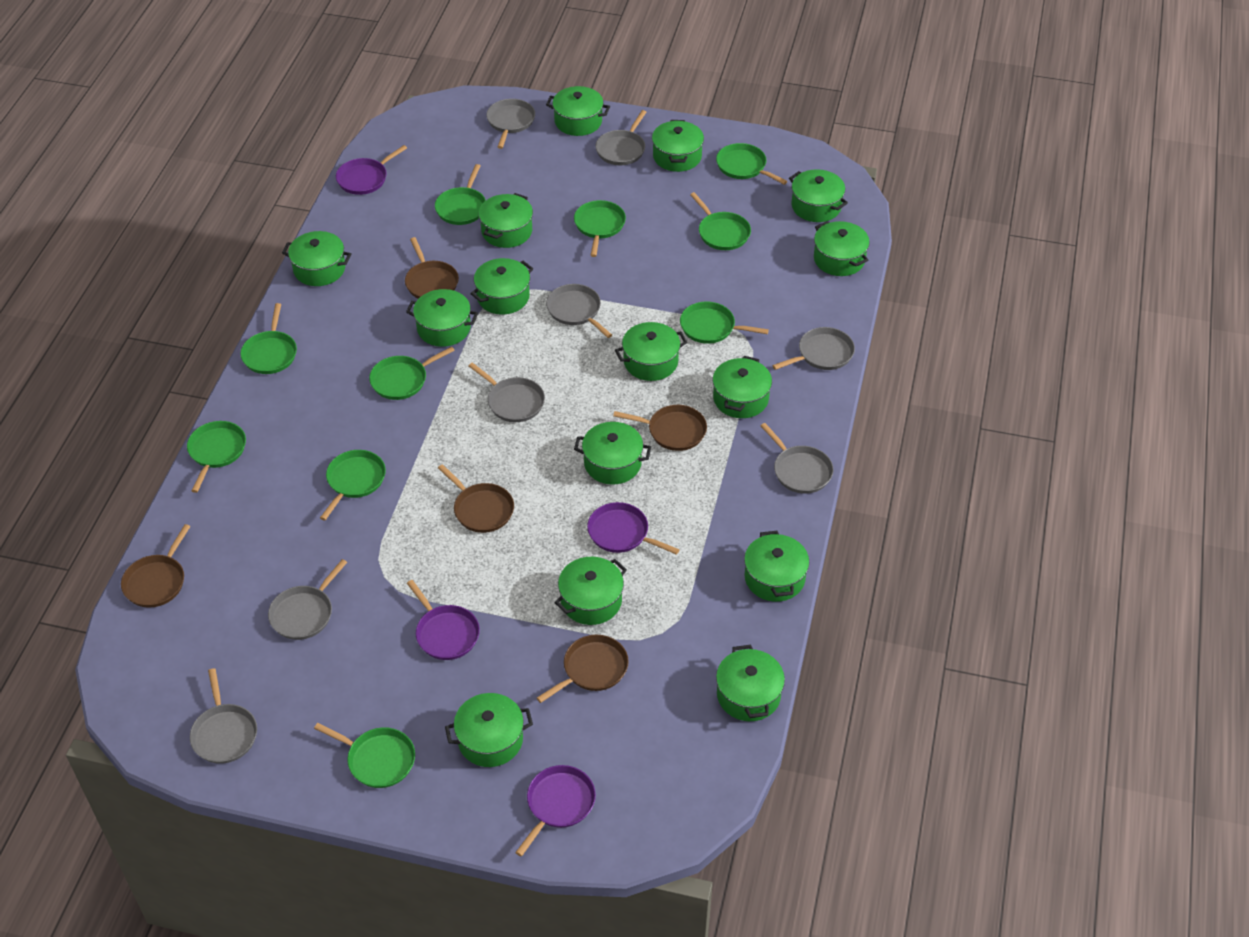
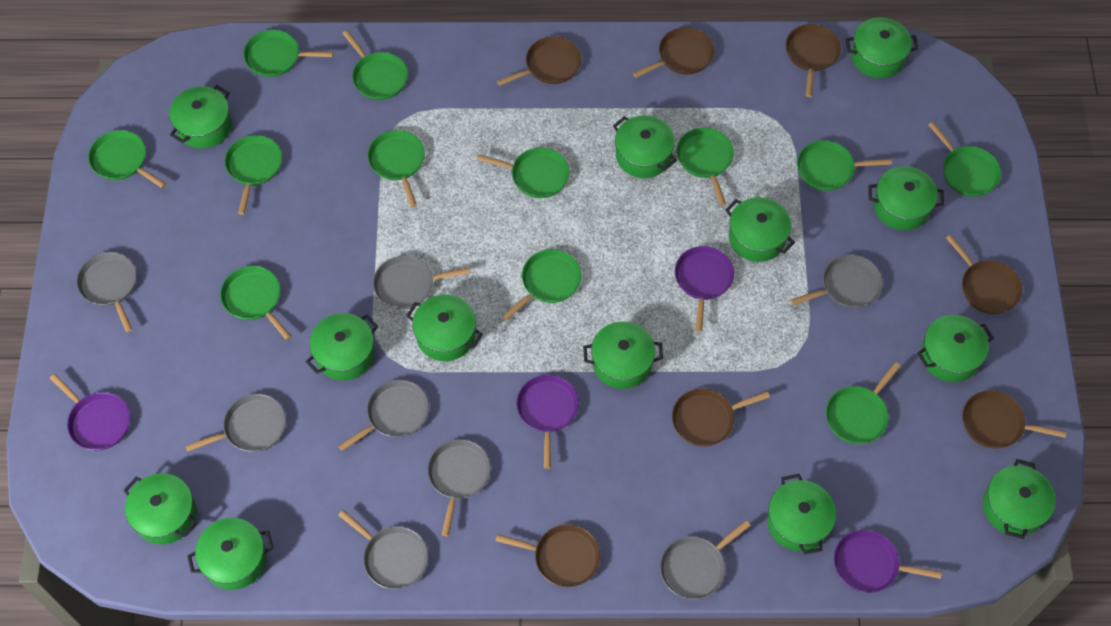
brown pan: 5 -> 7
green pan: 10 -> 12
green pot: 15 -> 13

